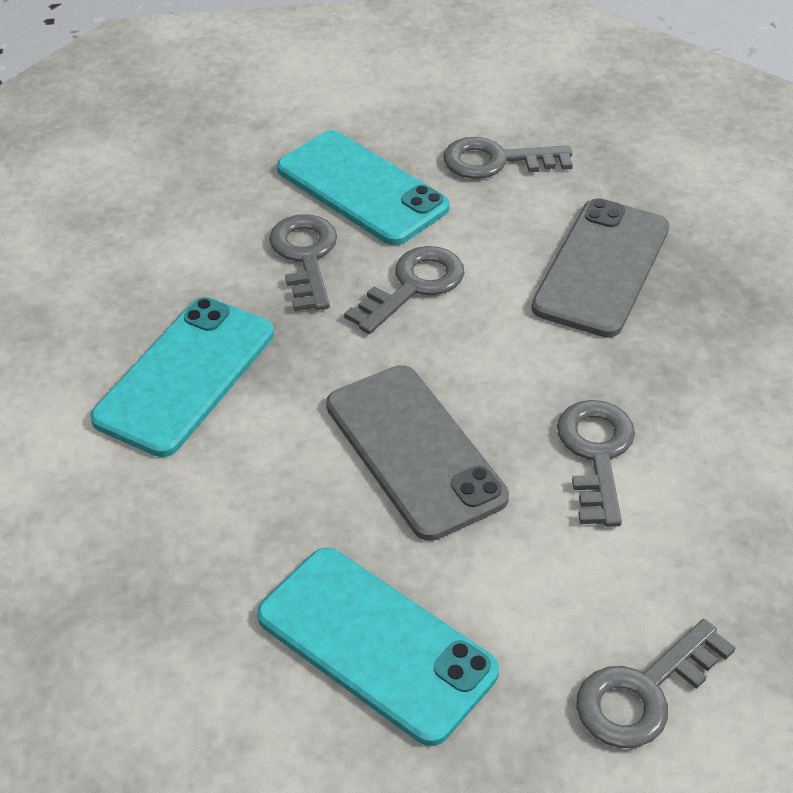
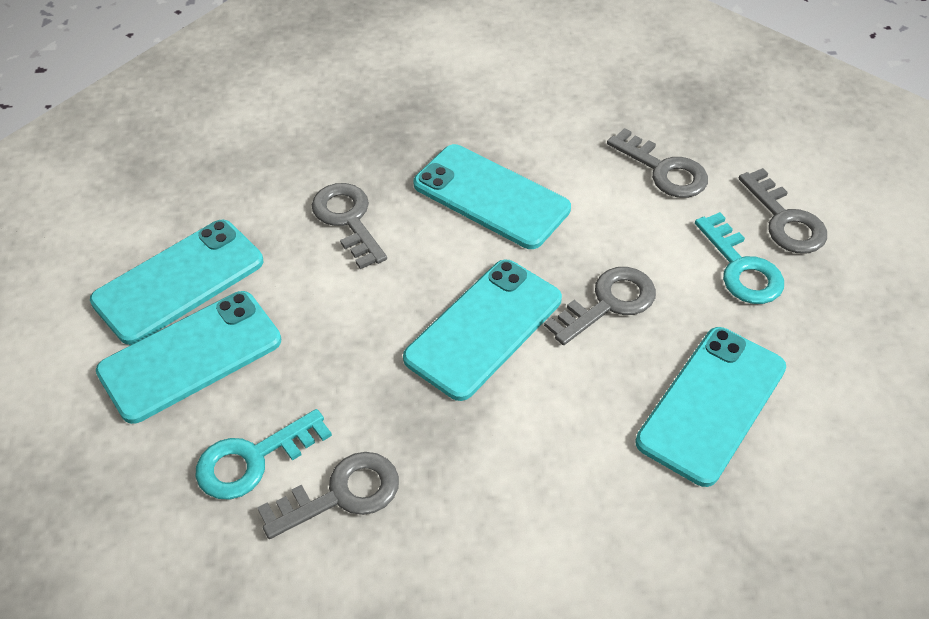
grey phone: 2 -> 0
turquoise key: 0 -> 2
turquoise phone: 3 -> 5

